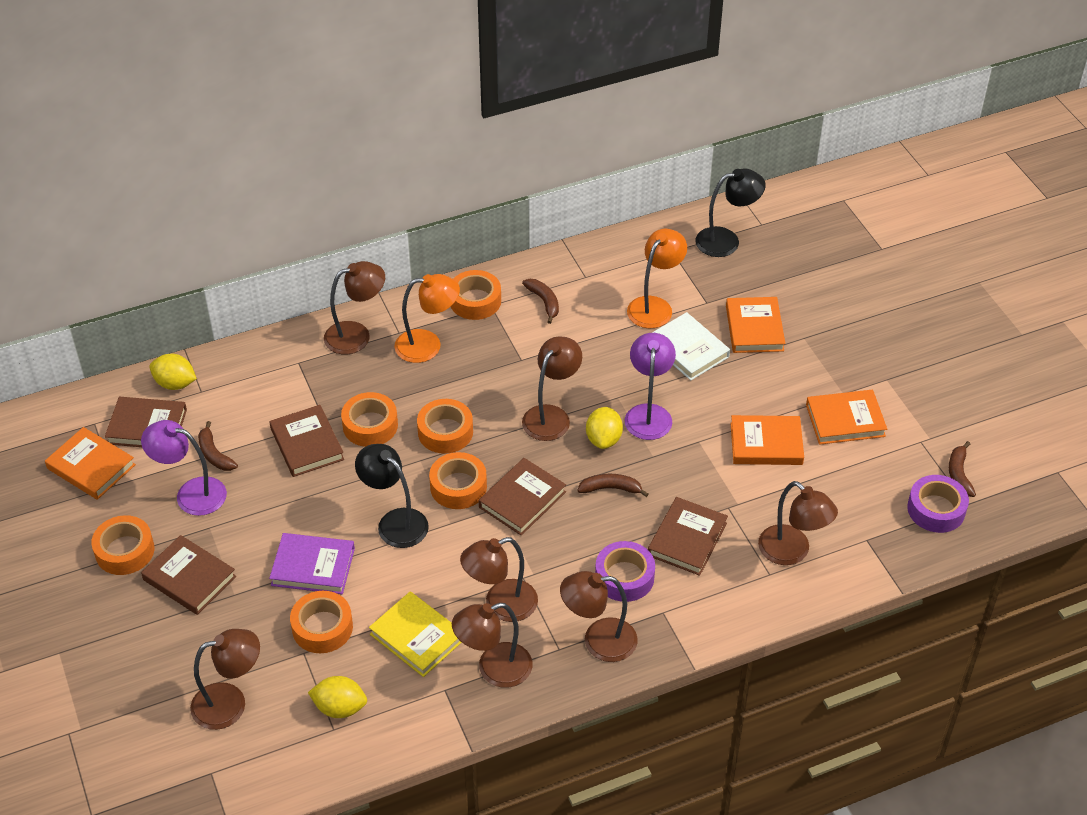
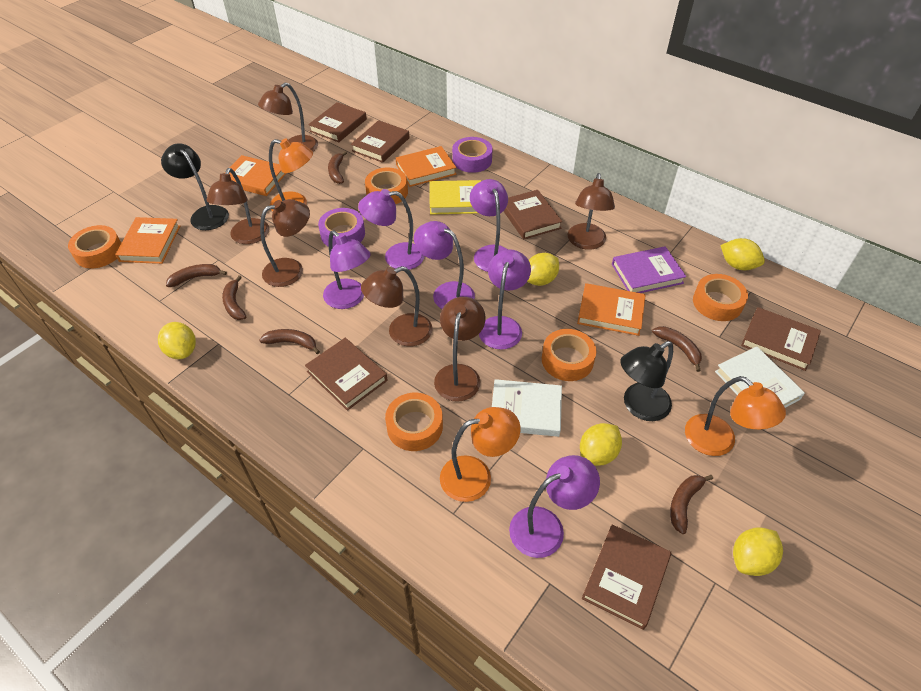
brown banana: 4 -> 6
brown book: 5 -> 6
brown lamp: 7 -> 6
orange lamp: 2 -> 3
orange tape: 6 -> 5
purple lamp: 2 -> 6
white book: 1 -> 2
yellow lemon: 3 -> 5

